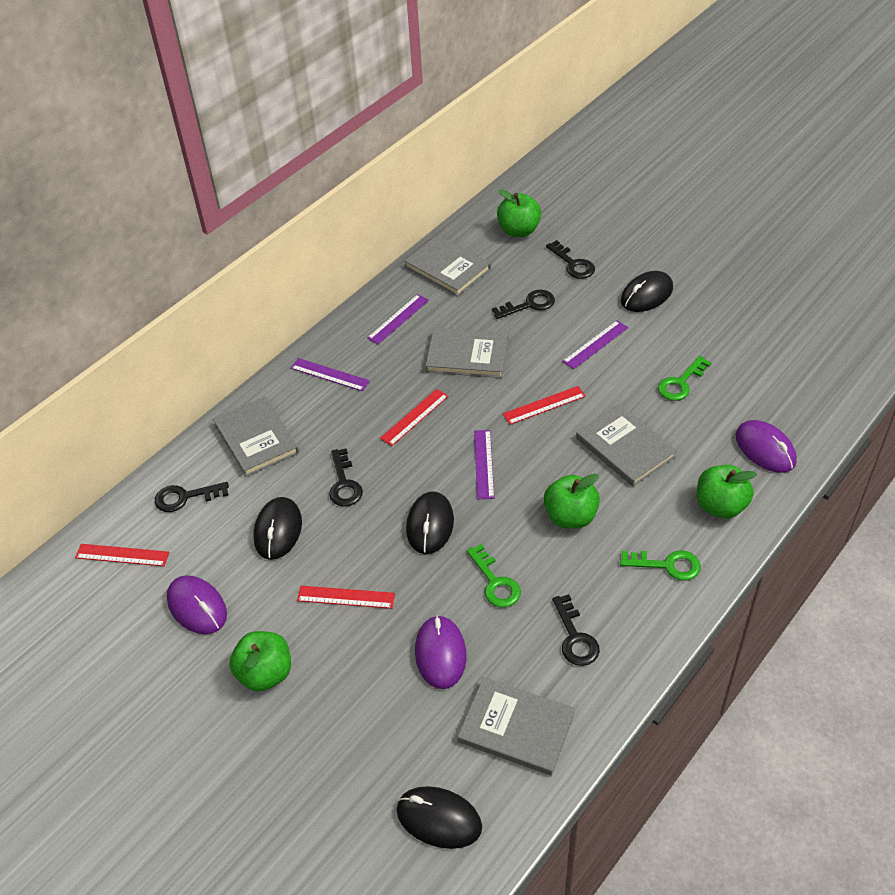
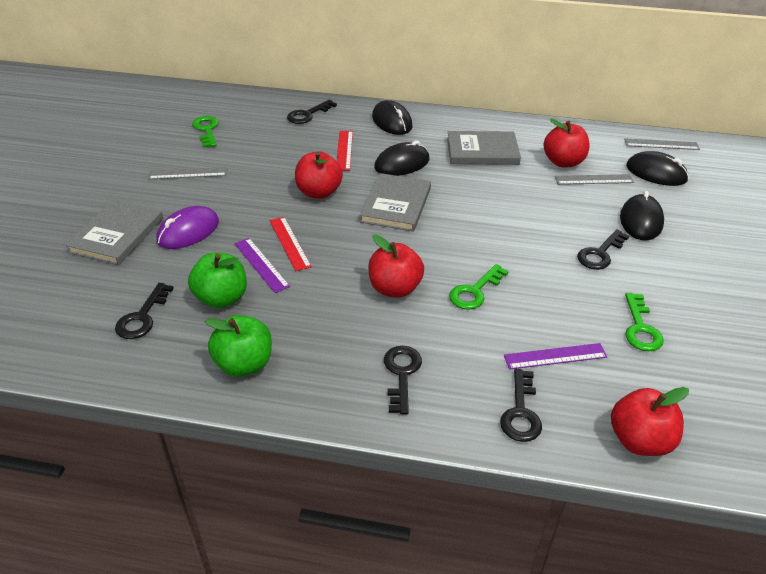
green apple: 4 -> 2
grey book: 5 -> 3
grey ruler: 0 -> 3
purple mouse: 3 -> 1
purple ruler: 4 -> 2
red apple: 0 -> 4
red ruler: 4 -> 2

